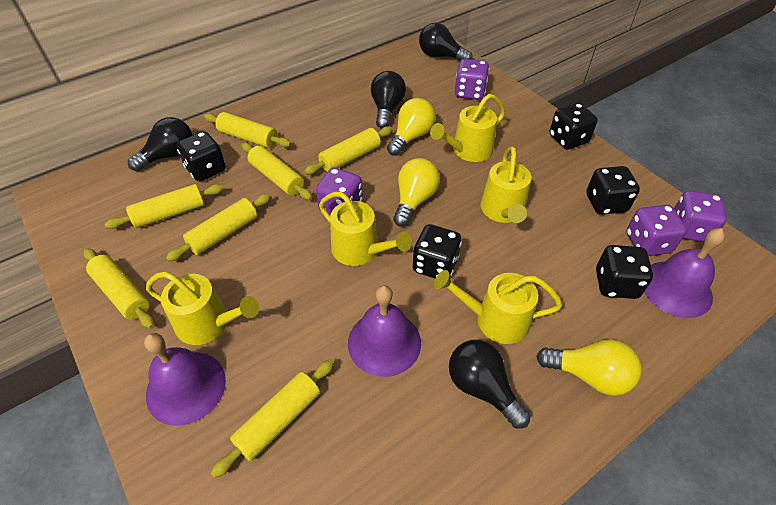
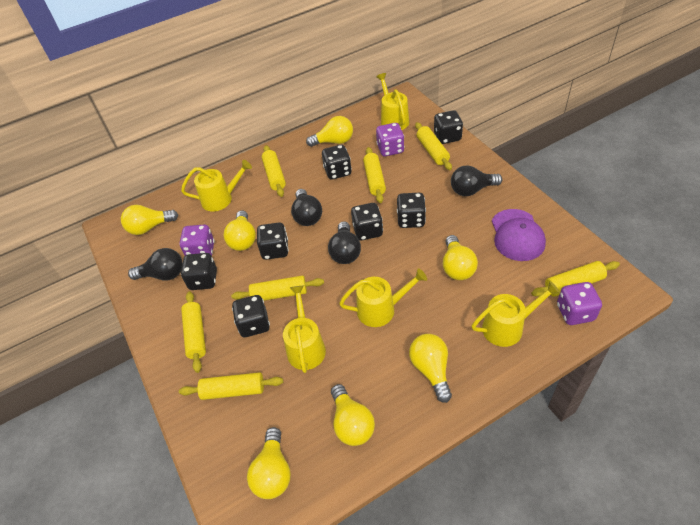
black dice: 5 -> 7
purple bell: 3 -> 0
purple cap: 0 -> 1
purple dice: 4 -> 3
yellow light bulb: 3 -> 7

